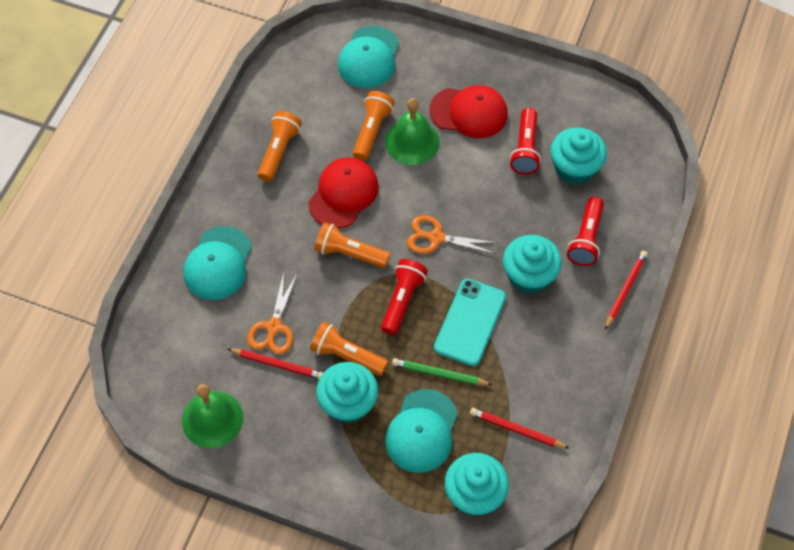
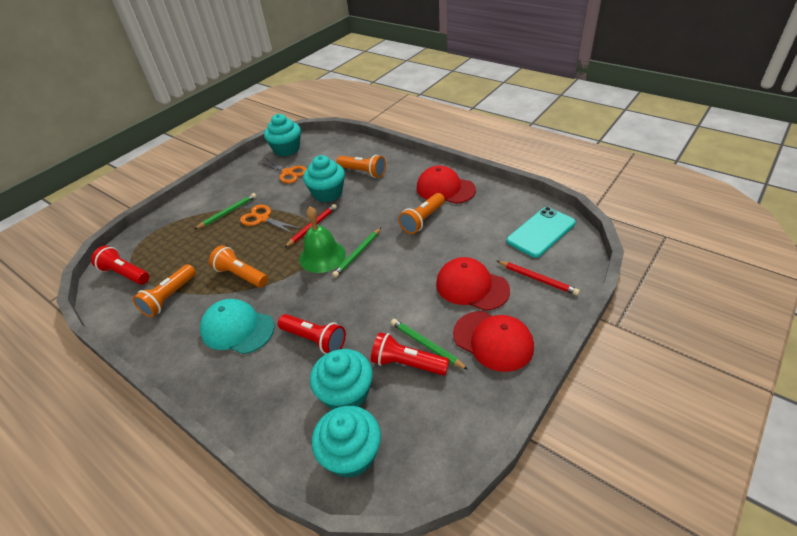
green bell: 2 -> 1
green pencil: 1 -> 3
red cap: 2 -> 3
red pencil: 3 -> 2
turquoise cap: 3 -> 1

